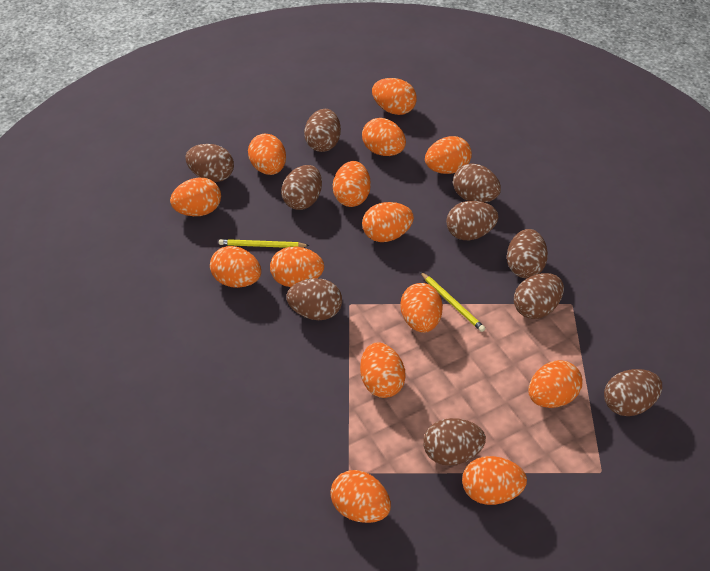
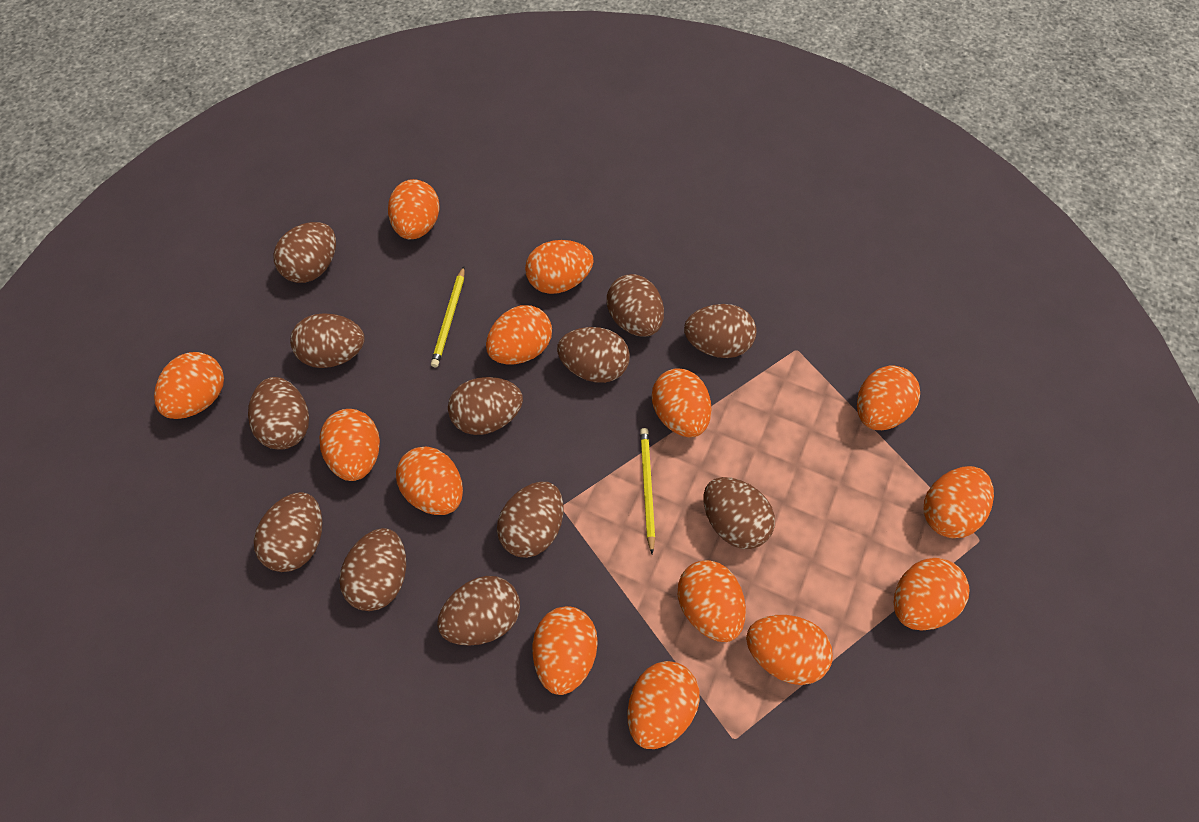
brown egg: 10 -> 12

